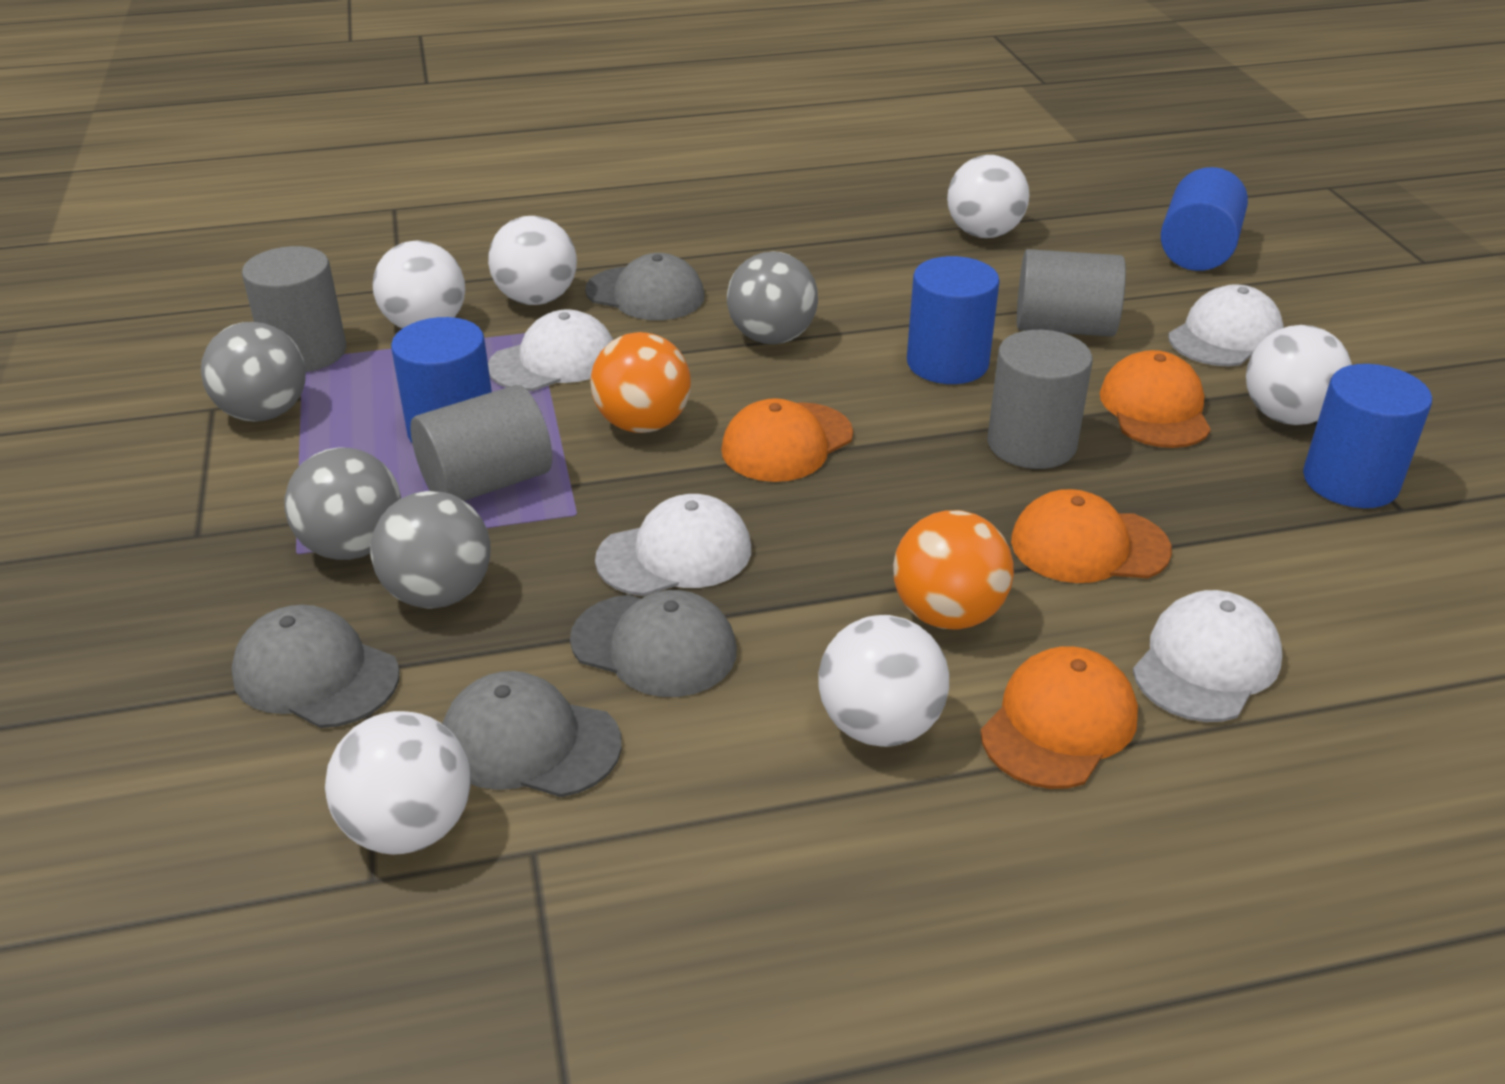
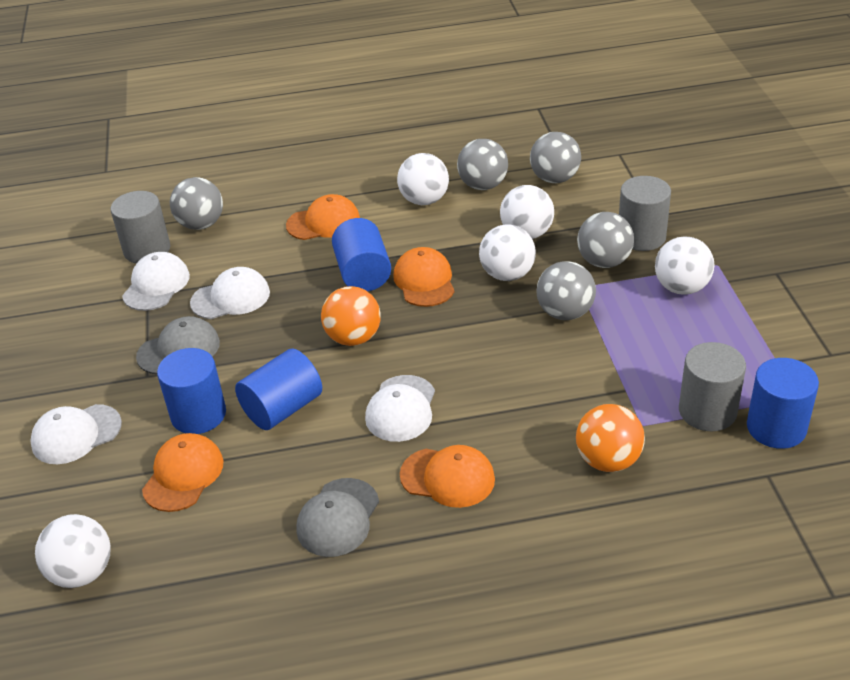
grey ball: 4 -> 5
grey cap: 4 -> 2
grey cylinder: 4 -> 3
white ball: 6 -> 5

